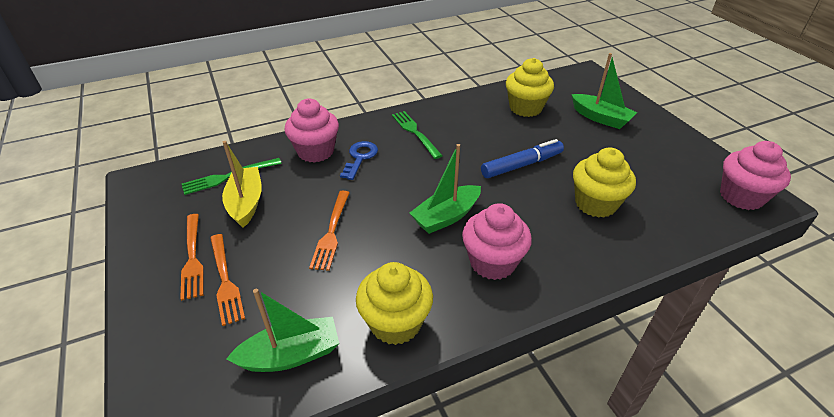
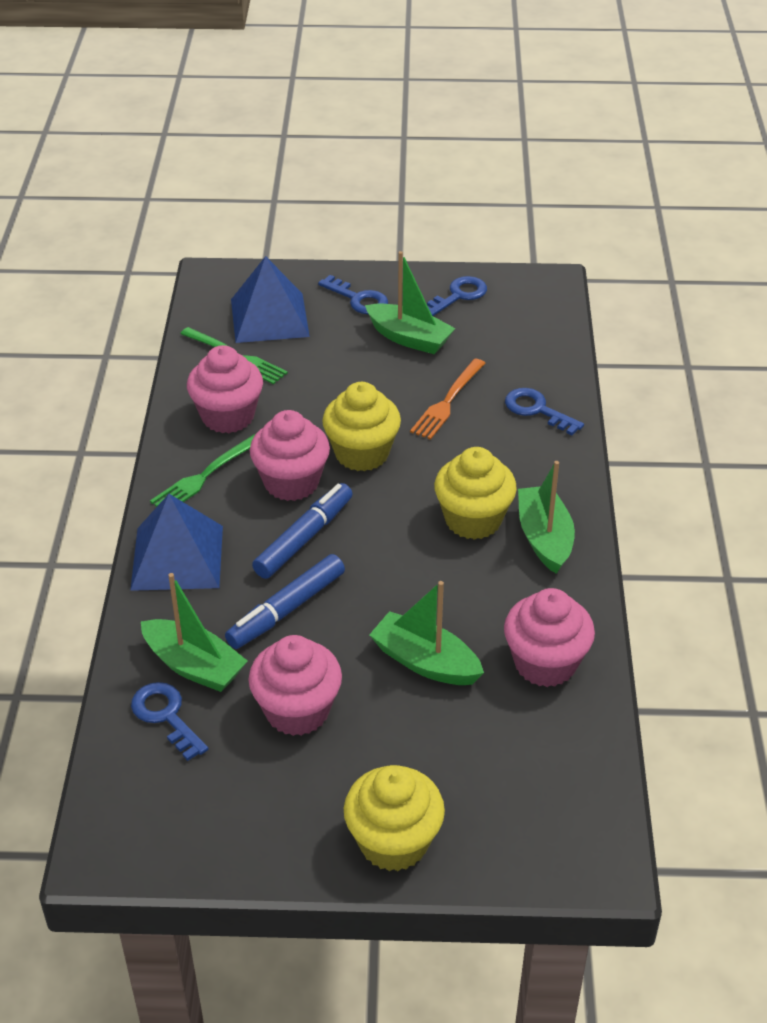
blue key: 1 -> 4
blue marker: 1 -> 2
blue pyramid: 0 -> 2
green boat: 3 -> 4
orange fork: 3 -> 1
pink cupcake: 3 -> 4
yellow boat: 1 -> 0

